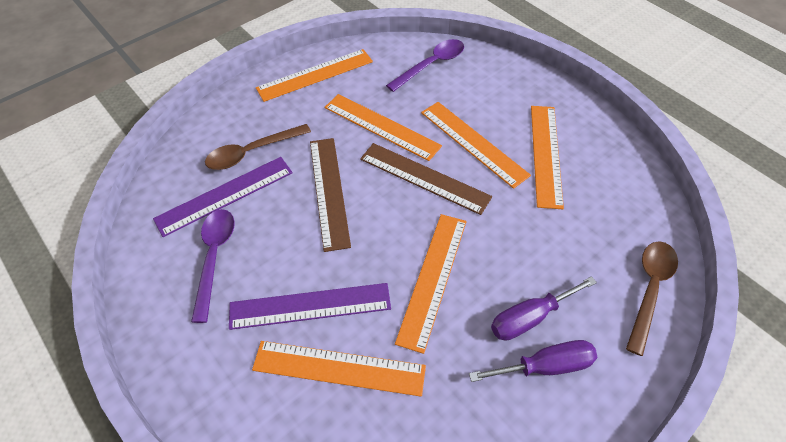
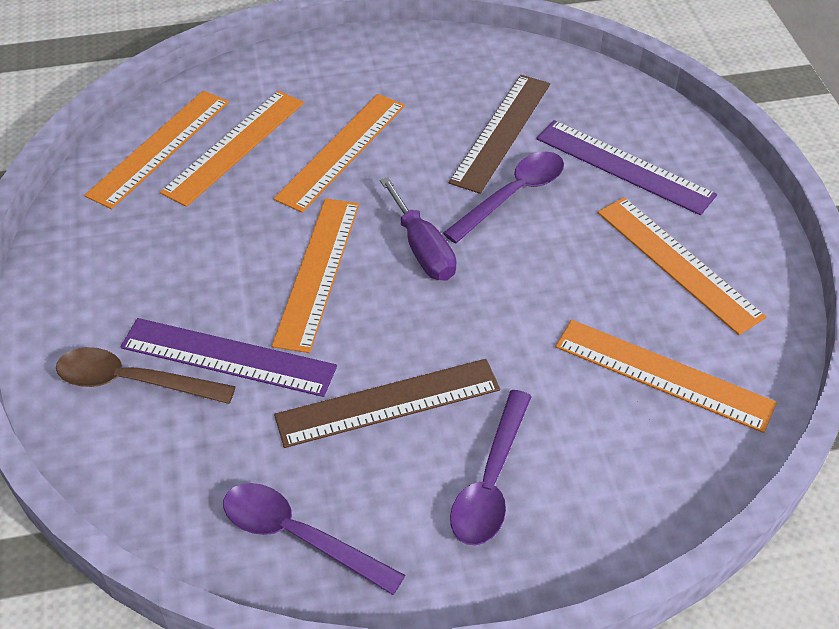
brown spoon: 2 -> 1
purple screwdriver: 2 -> 1
purple spoon: 2 -> 3

